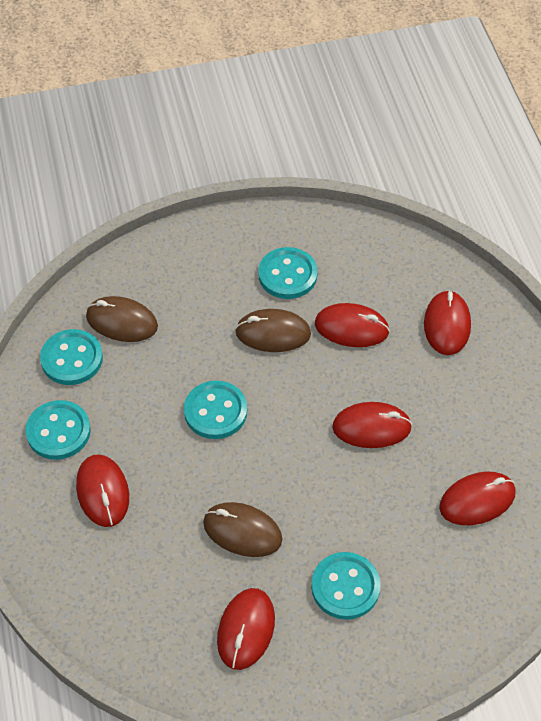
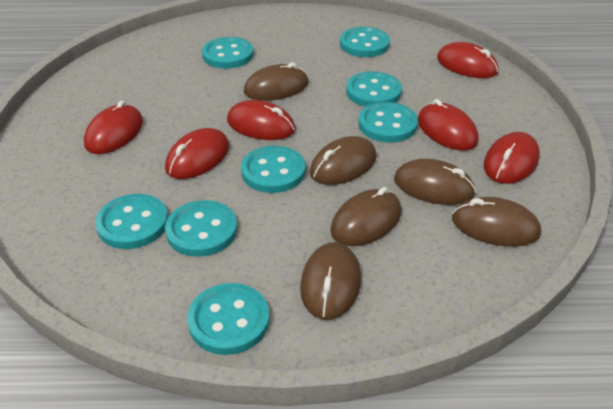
brown mouse: 3 -> 6
turquoise button: 5 -> 8

